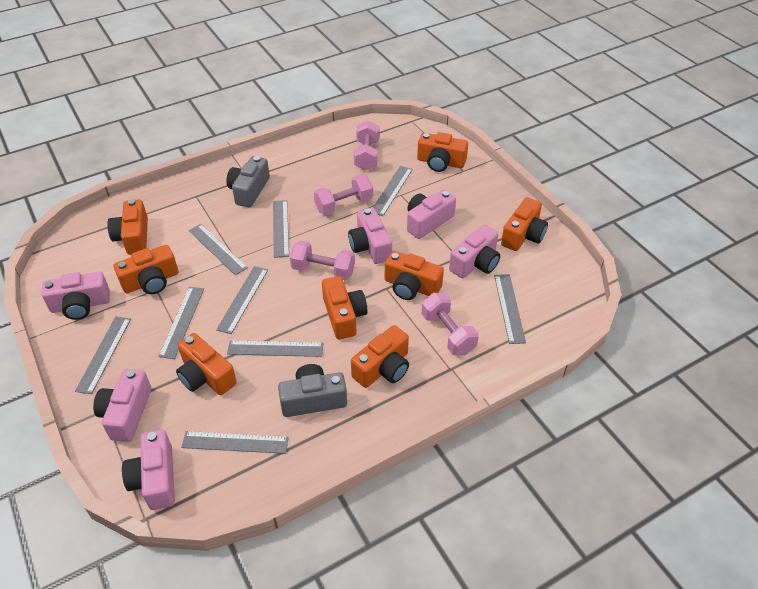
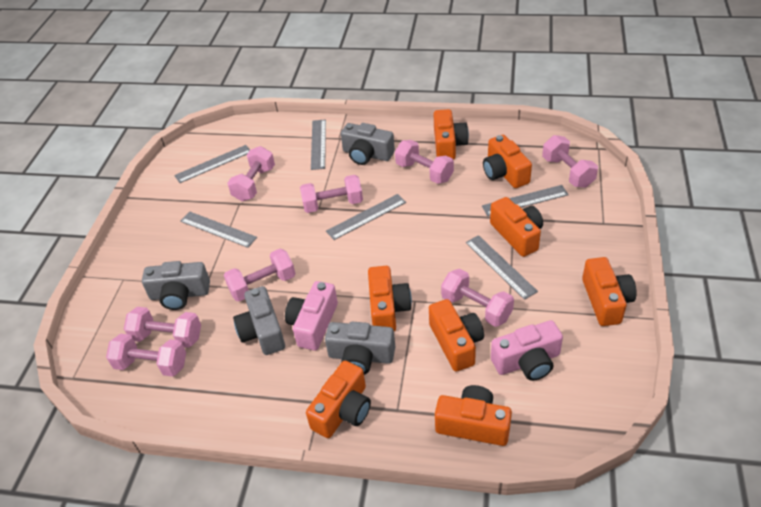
grey camera: 2 -> 4
grey ruler: 9 -> 6
pink camera: 6 -> 2
pink dumbbell: 4 -> 8

